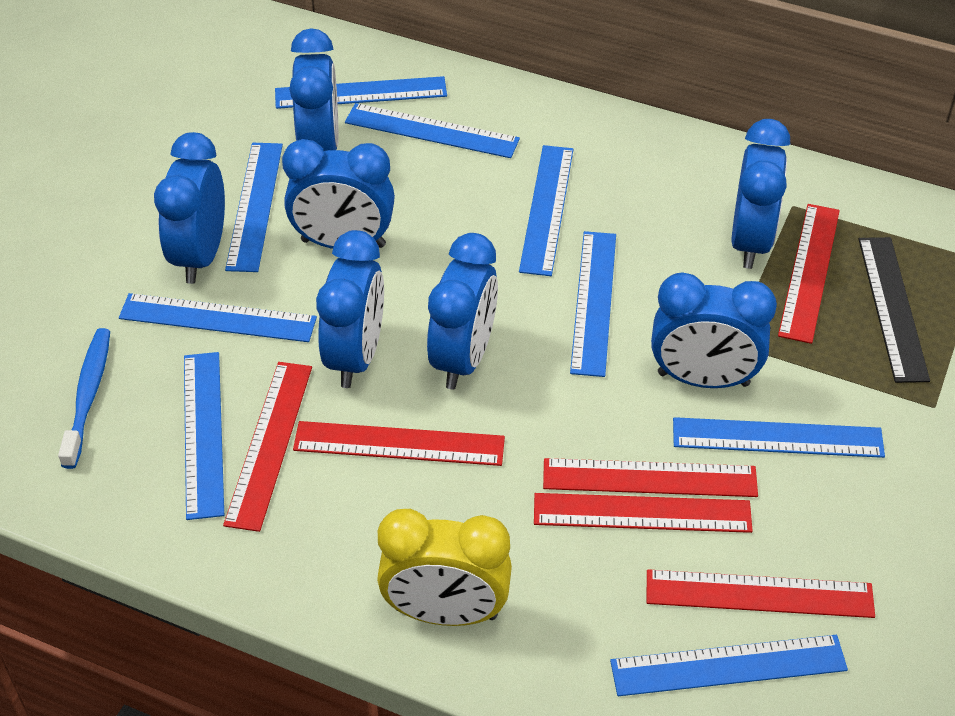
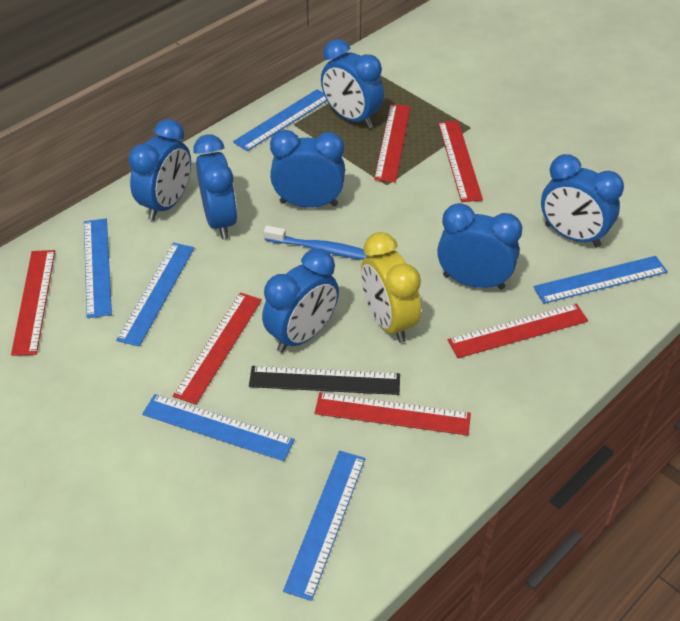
blue ruler: 9 -> 6

